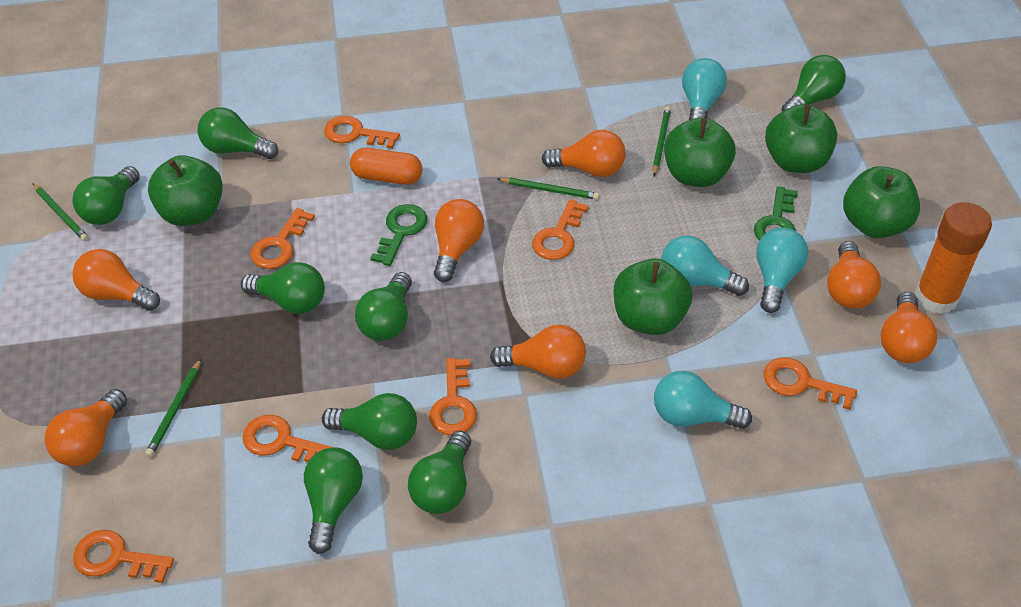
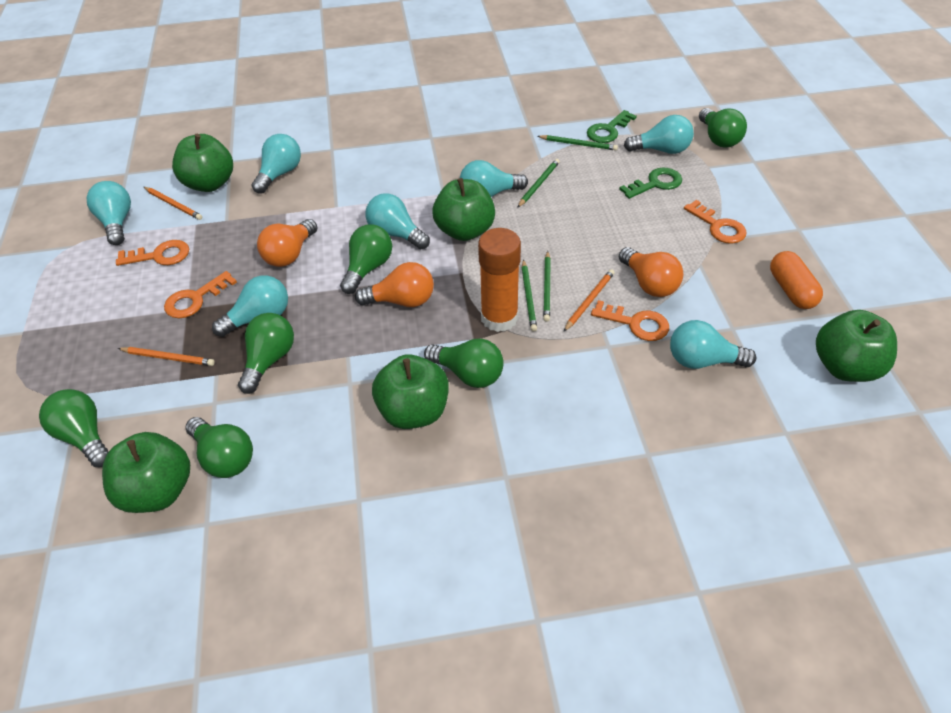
green light bulb: 8 -> 6
orange key: 7 -> 4
orange light bulb: 7 -> 3
orange pencil: 0 -> 3
turquoise light bulb: 4 -> 7

